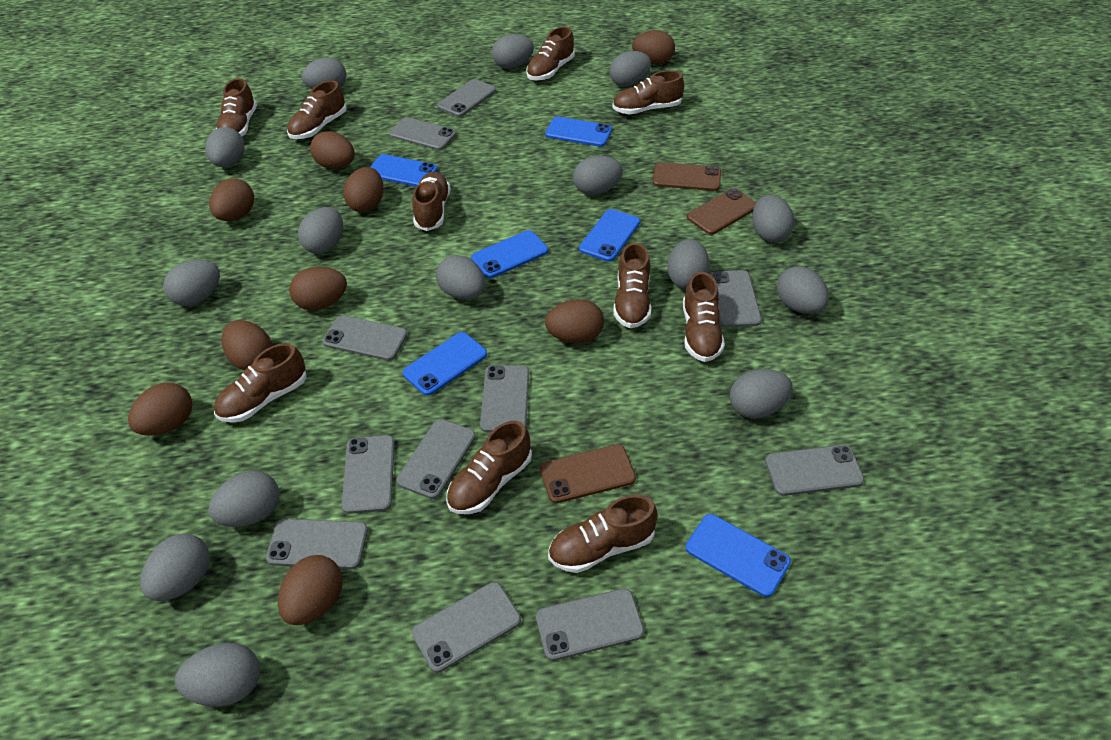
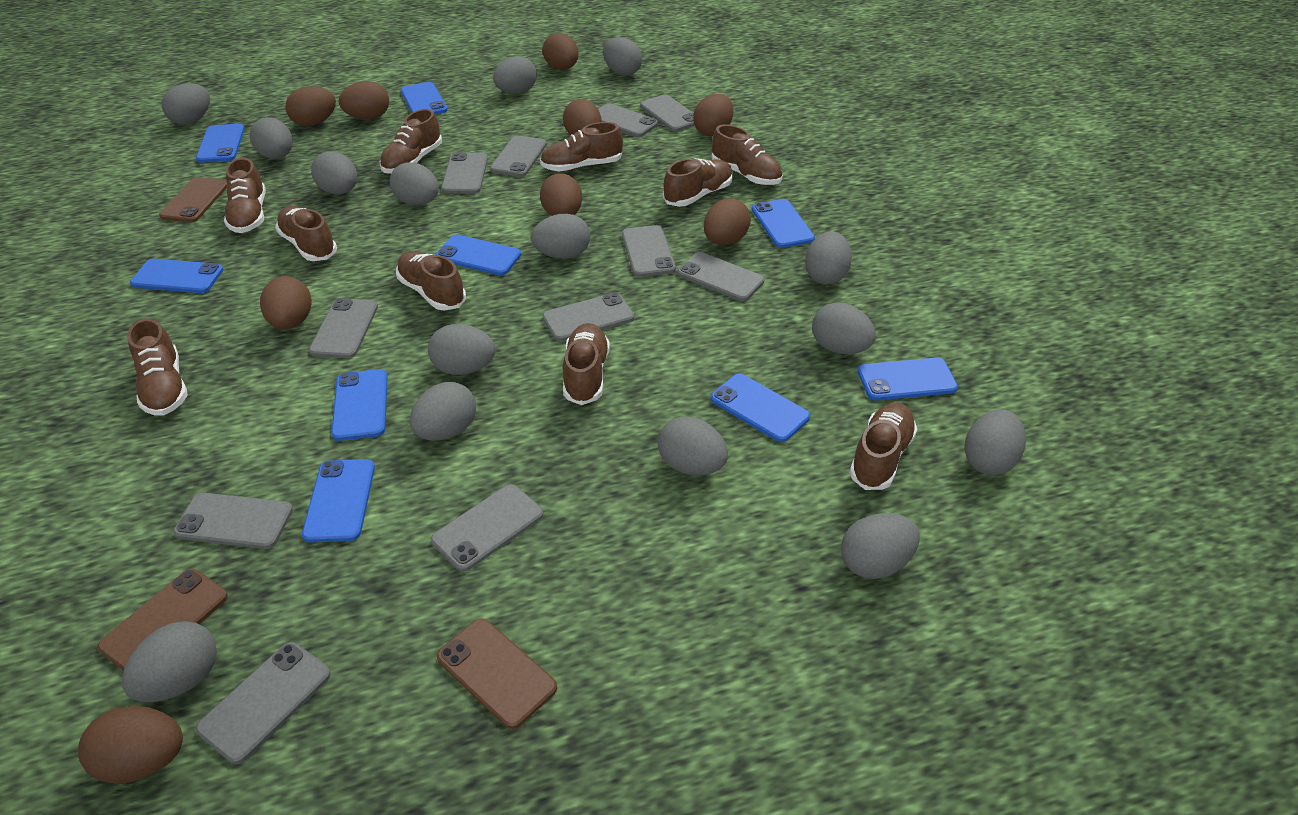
blue phone: 6 -> 9

